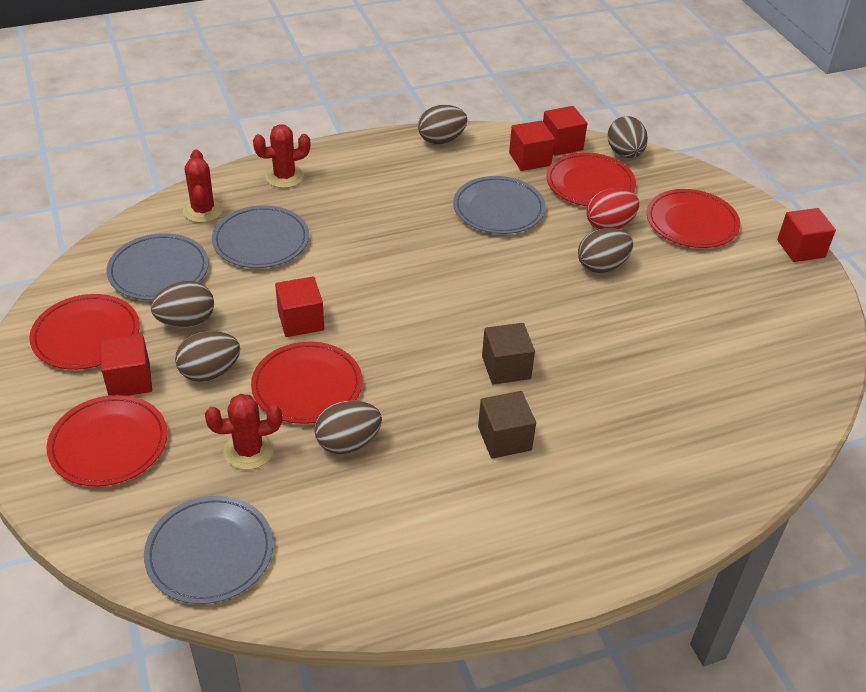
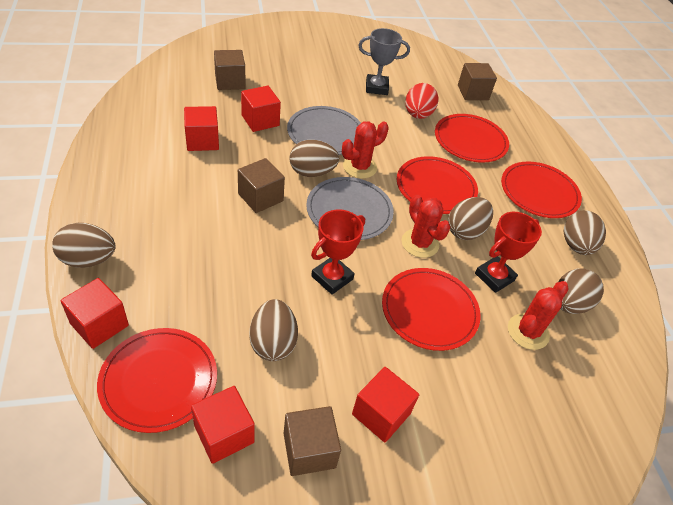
brown cube: 2 -> 4
grey plate: 4 -> 2
grey trophy: 0 -> 1
red trophy: 0 -> 2

